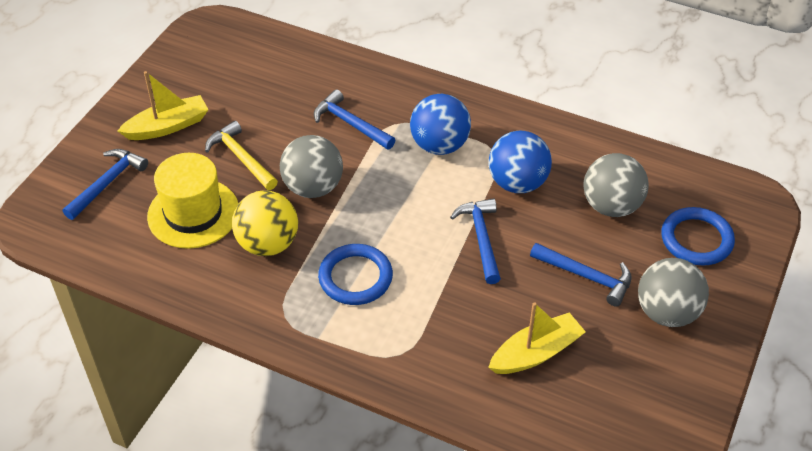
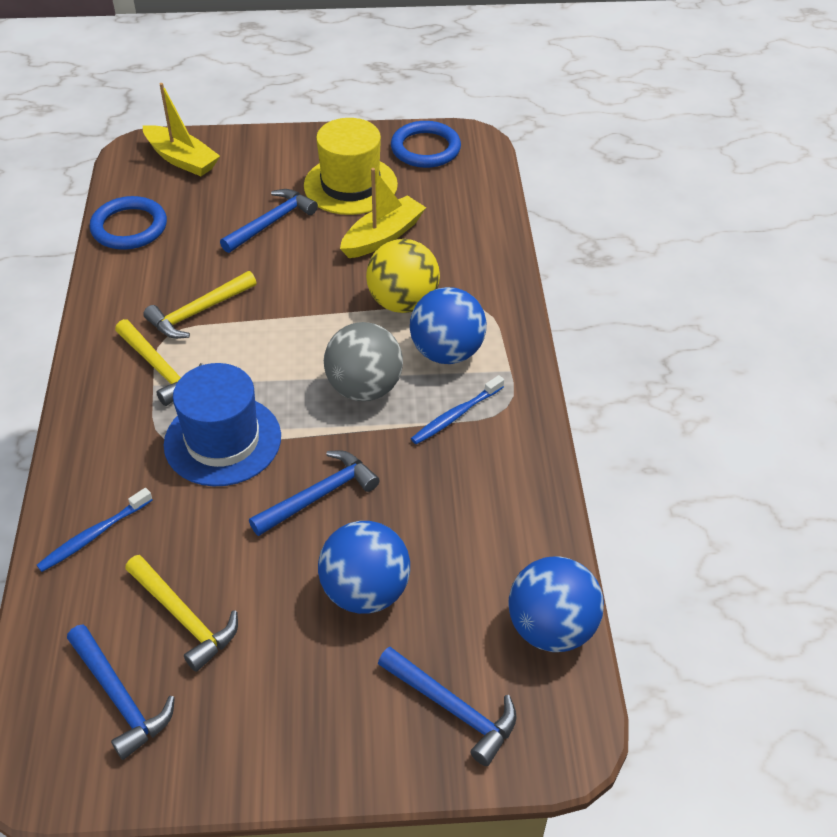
blue ball: 2 -> 3
blue hat: 0 -> 1
blue toothbrush: 0 -> 2
grey ball: 3 -> 1
yellow hammer: 1 -> 3

